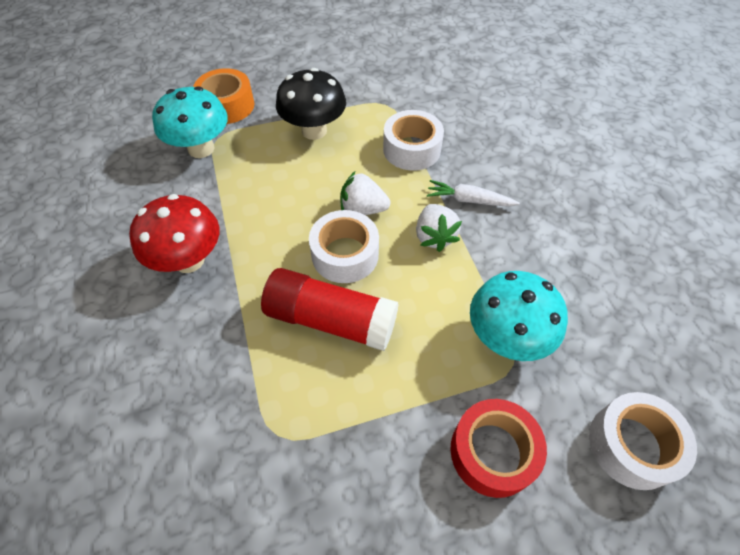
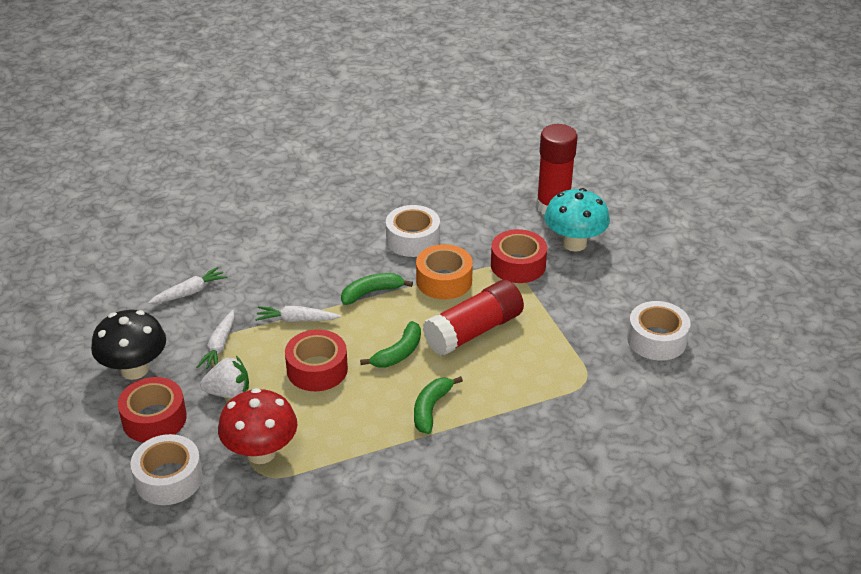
green banana: 0 -> 3
red glue stick: 1 -> 2
red tape: 1 -> 3
turquoise mushroom: 2 -> 1
white carrot: 1 -> 3
white strawberry: 2 -> 1

